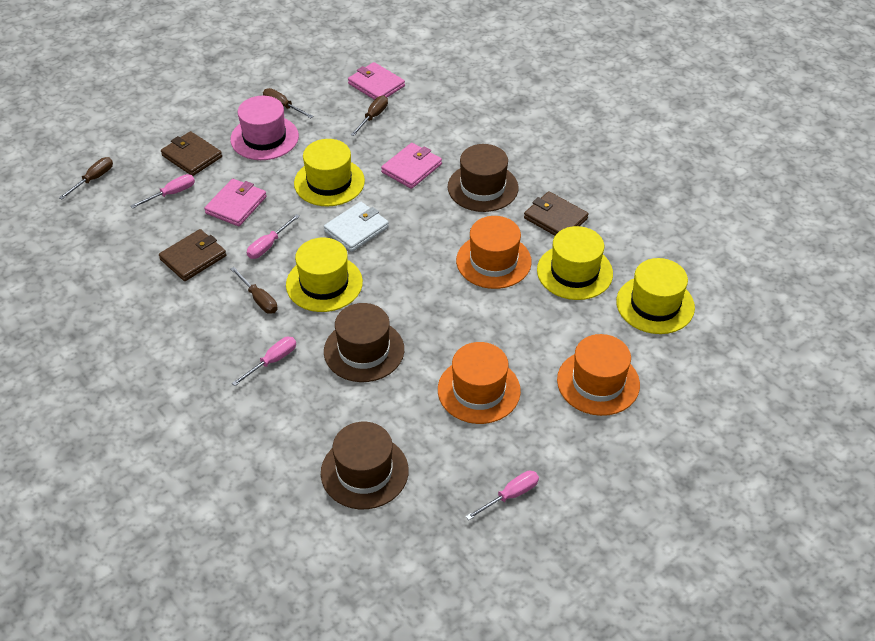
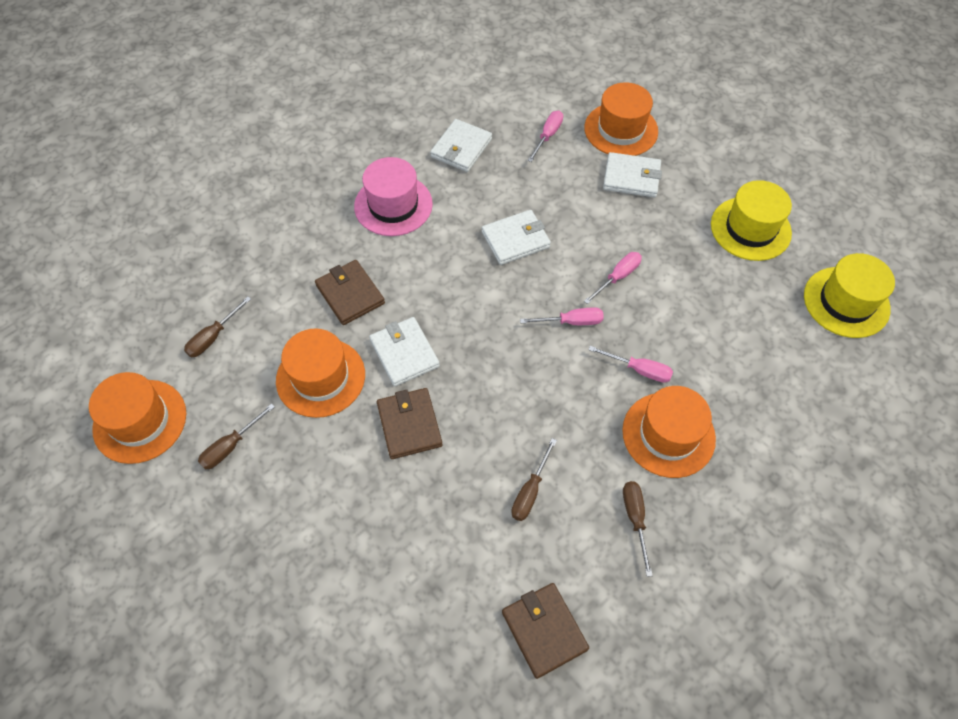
brown hat: 3 -> 0
orange hat: 3 -> 4
pink wallet: 3 -> 0
white wallet: 1 -> 4
yellow hat: 4 -> 2

